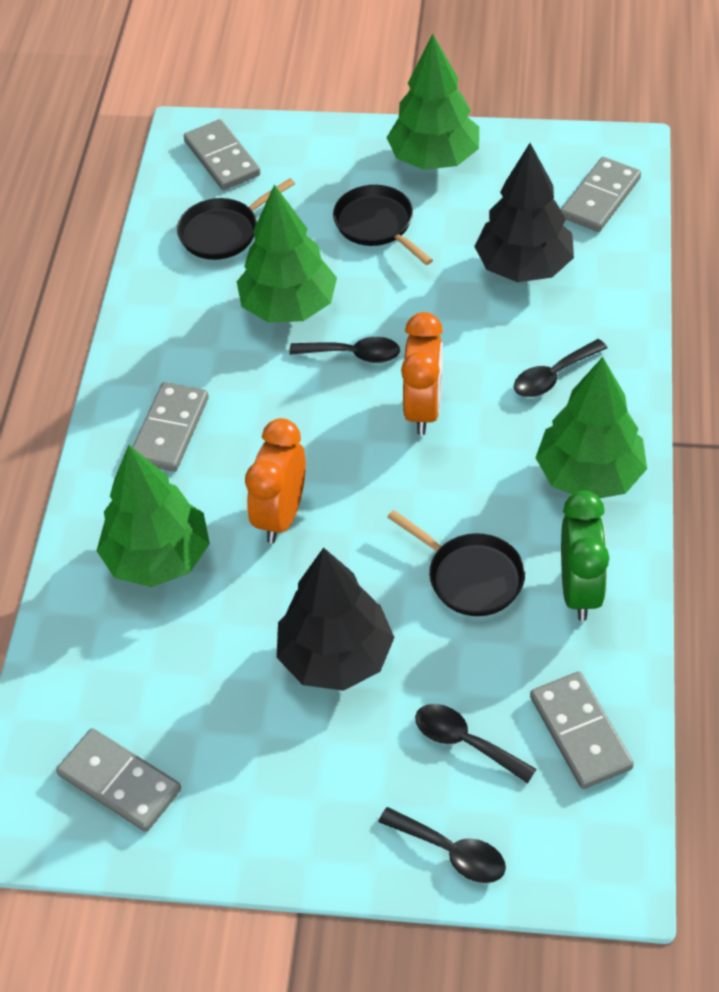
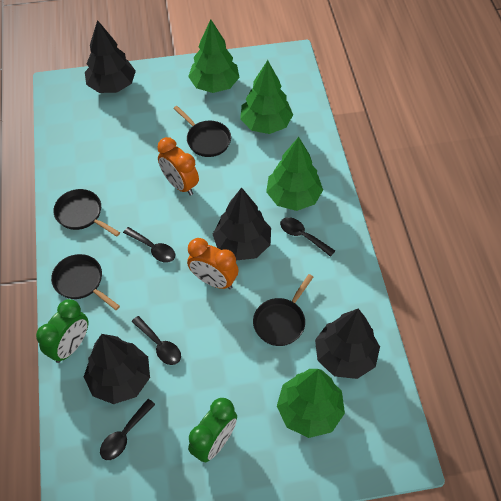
black pan: 3 -> 4
black tree: 2 -> 4
green clock: 1 -> 2
grey domino: 5 -> 0

